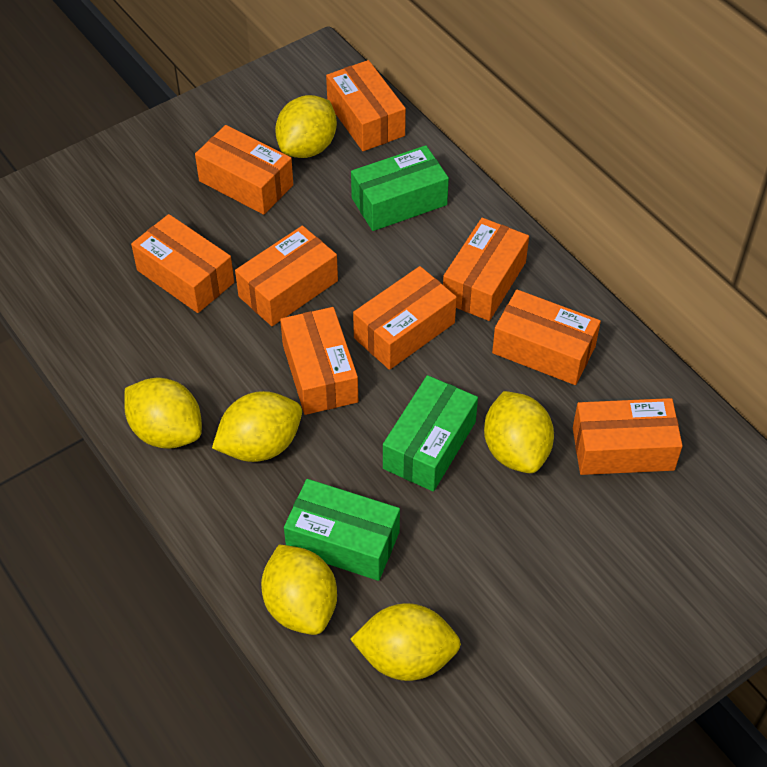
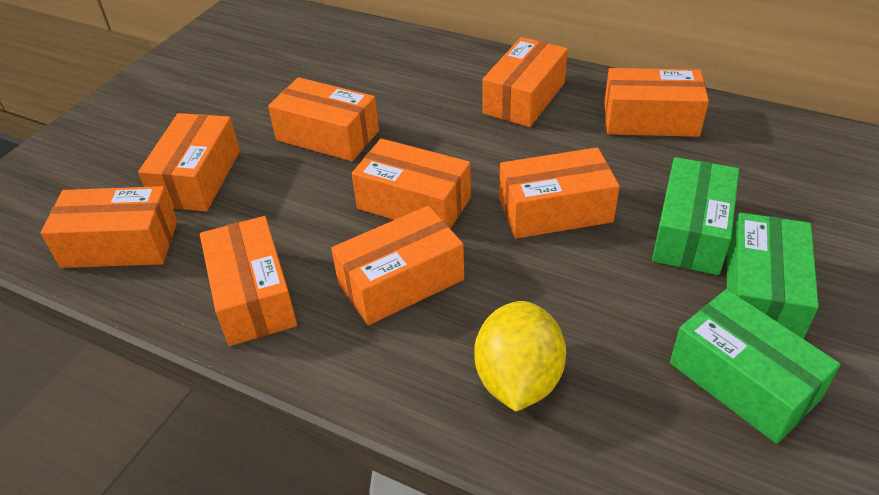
yellow lemon: 6 -> 1

